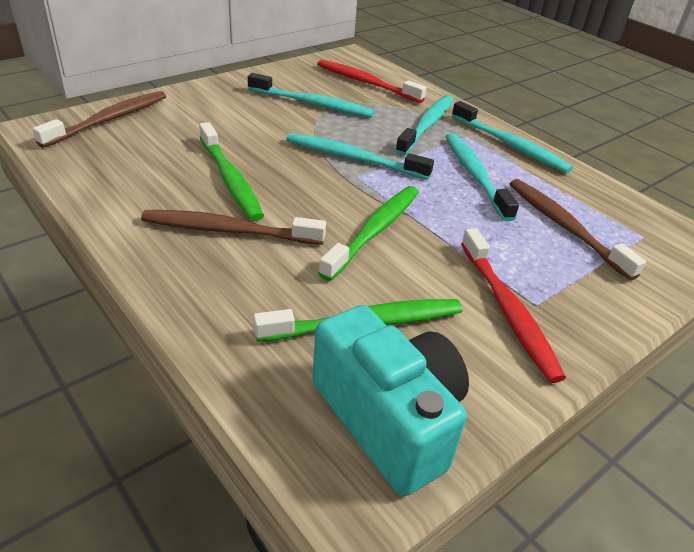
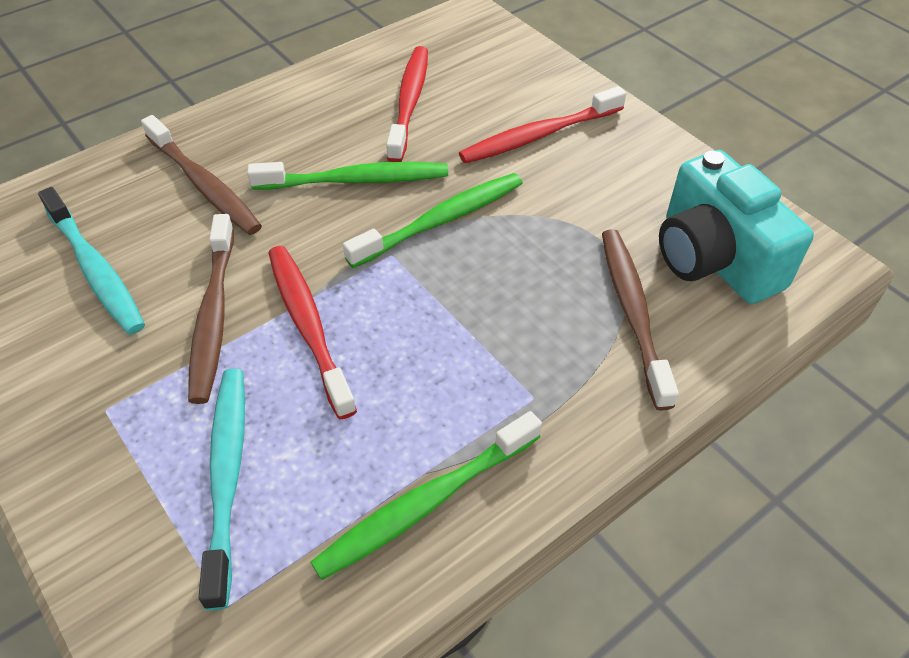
red toothbrush: 2 -> 3
turquoise toothbrush: 5 -> 2

